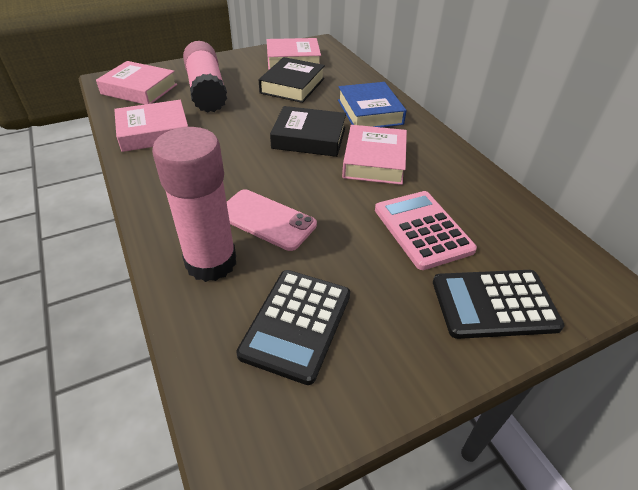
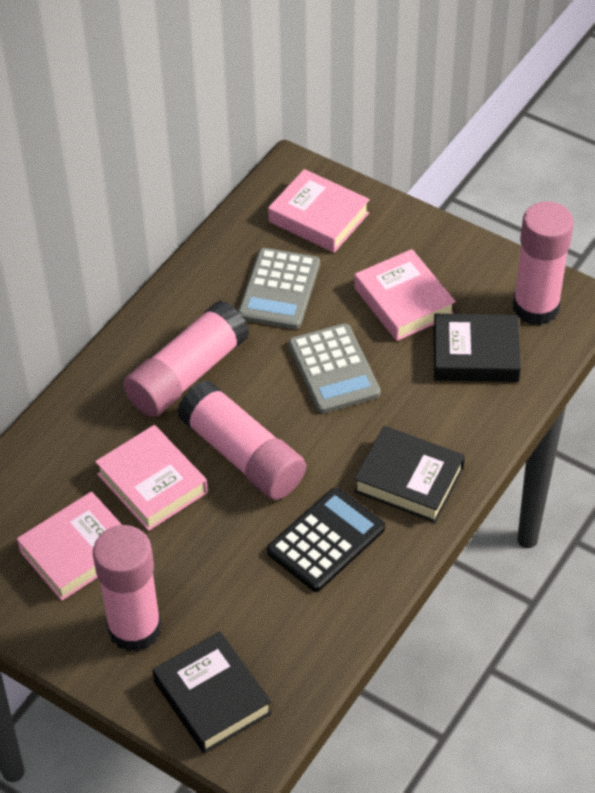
black book: 2 -> 3
black calculator: 2 -> 1
blue book: 1 -> 0
grey calculator: 0 -> 2
pink calculator: 1 -> 0
pink glue stick: 2 -> 4
pink phone: 1 -> 0

